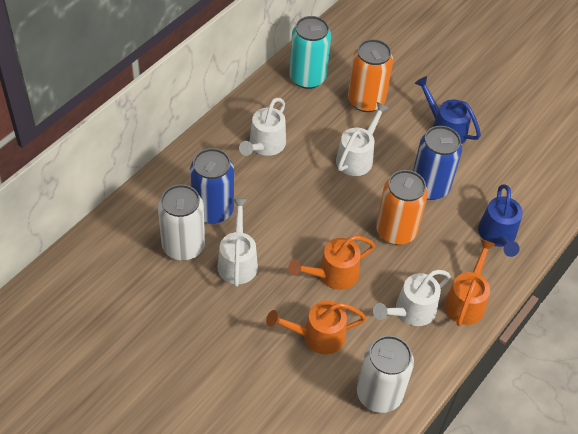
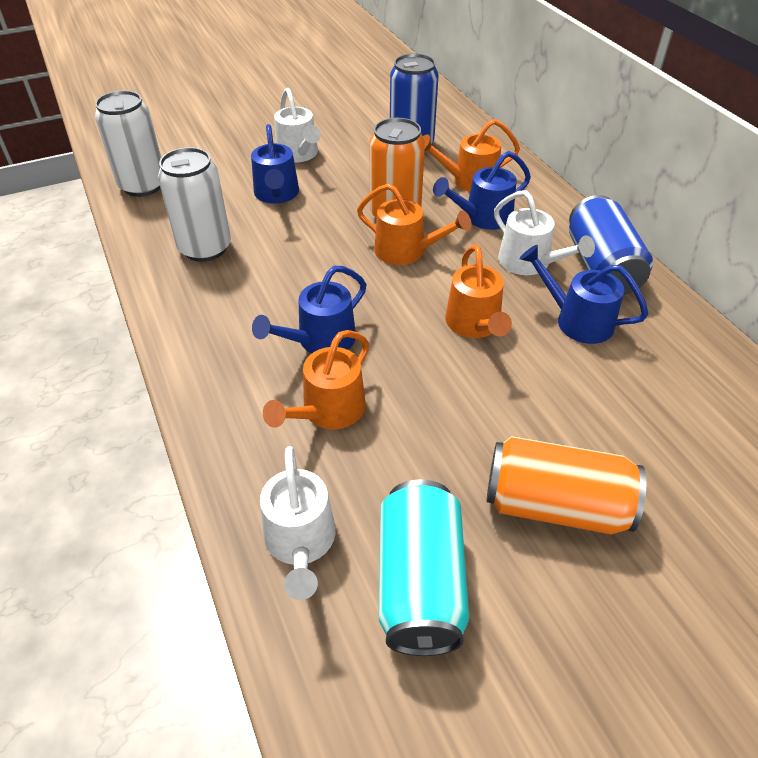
blue watering can: 2 -> 4
orange watering can: 3 -> 4
white watering can: 4 -> 3

